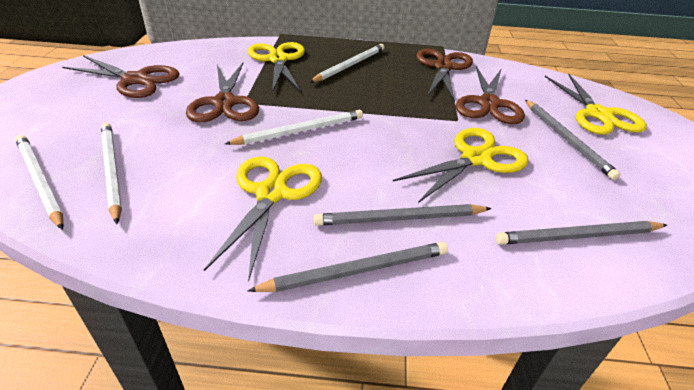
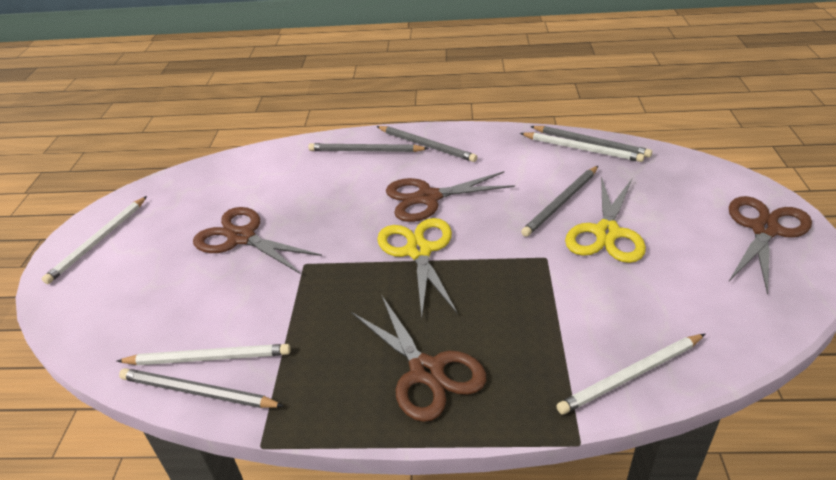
grey pencil: 4 -> 5
yellow scissors: 4 -> 2

